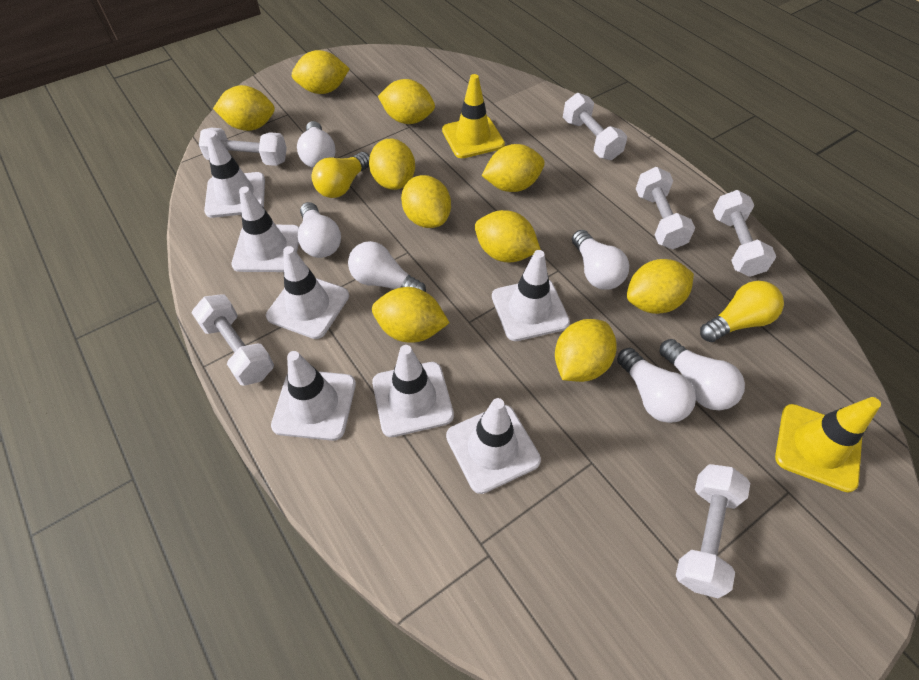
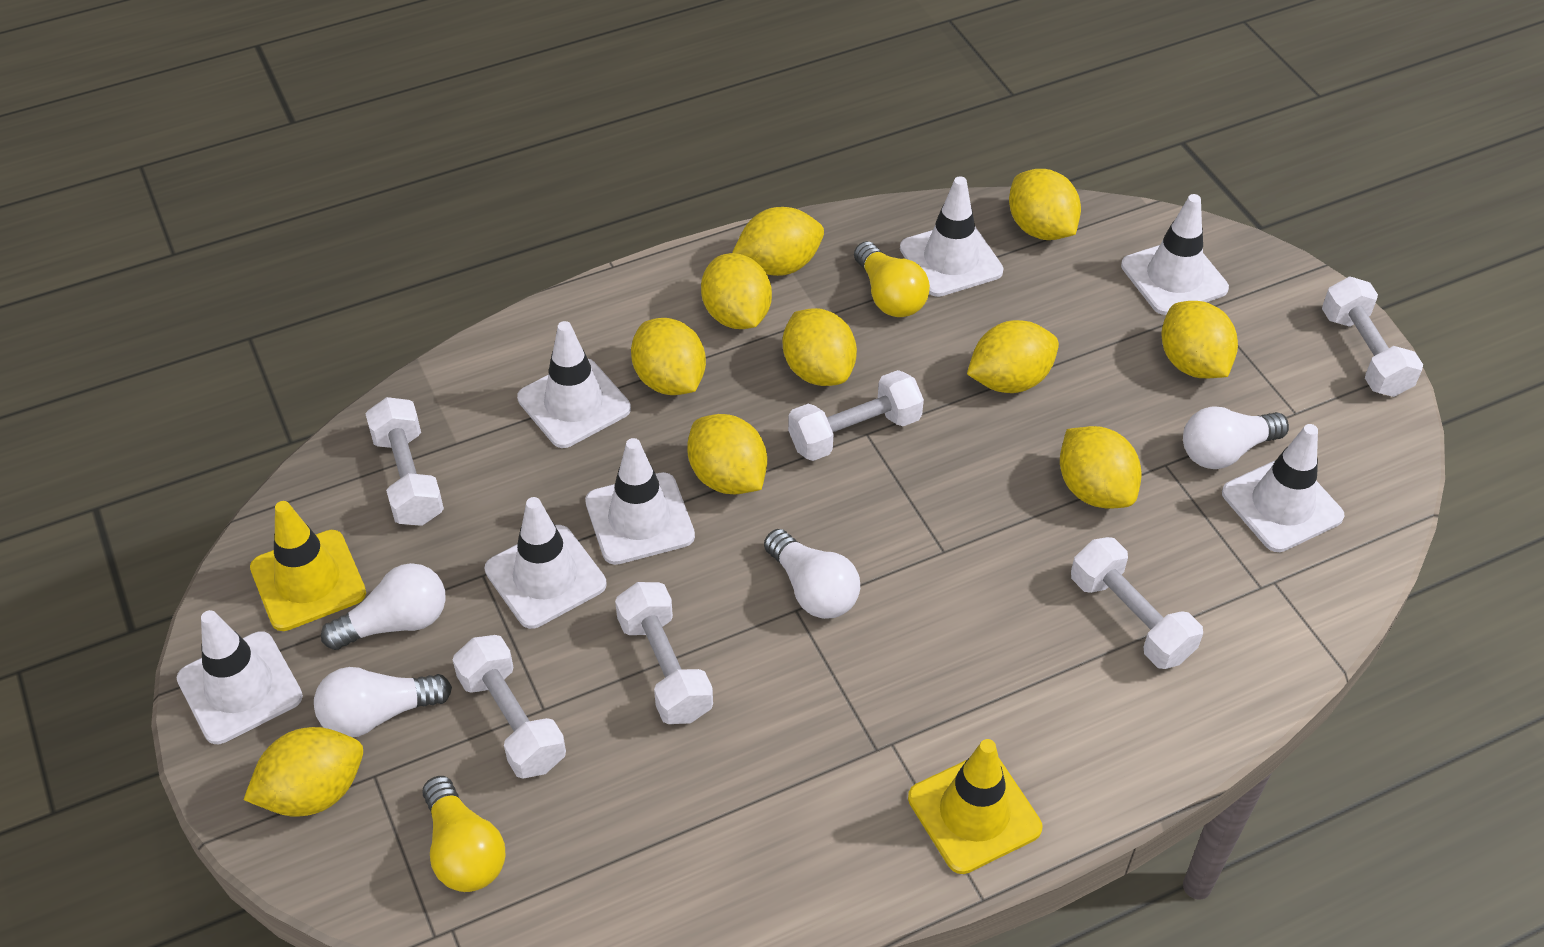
white light bulb: 6 -> 4

